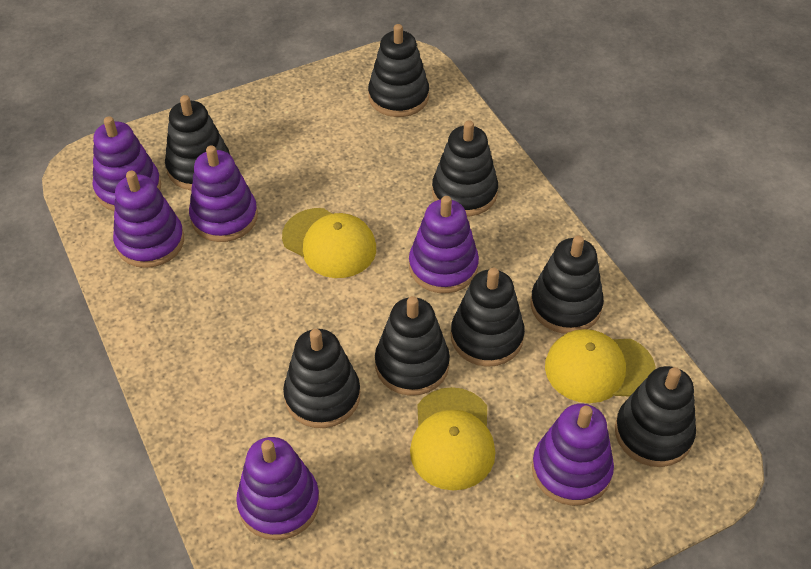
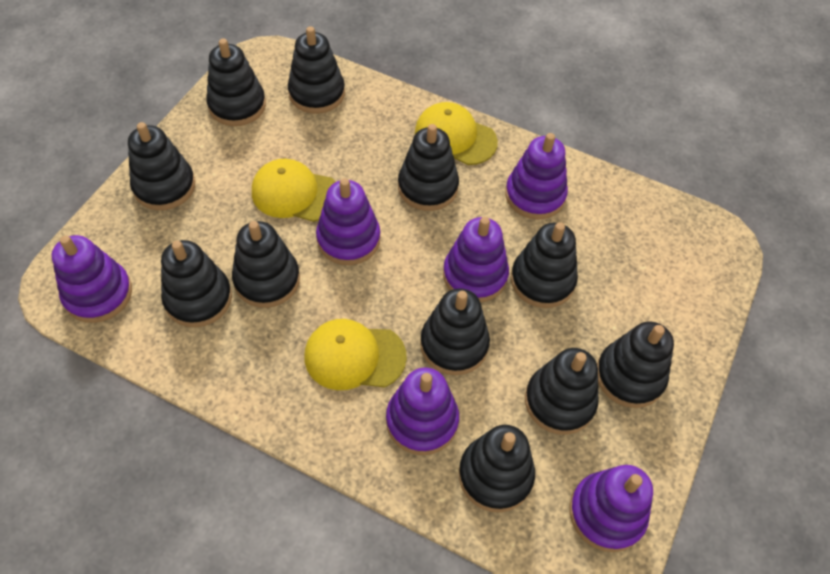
black stacking toy: 8 -> 11

